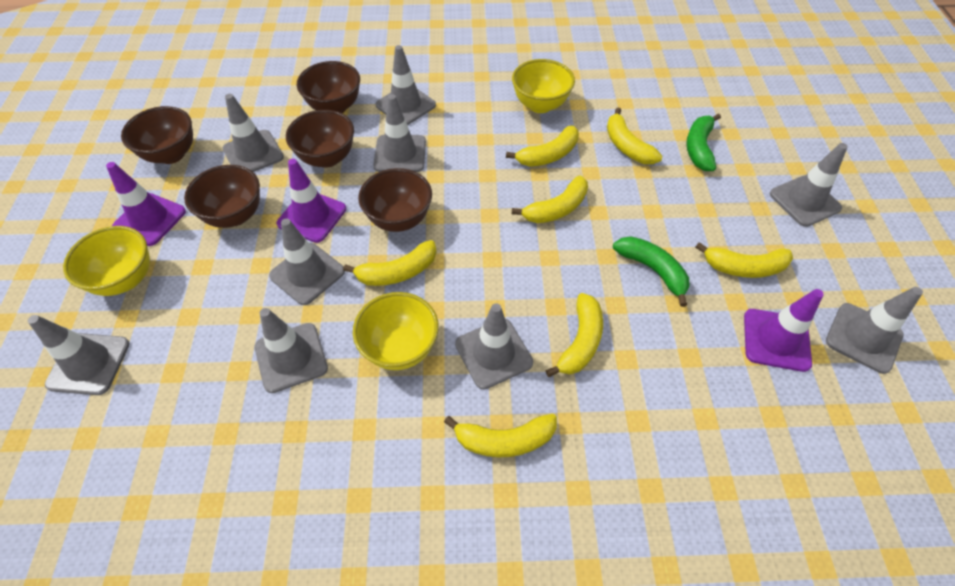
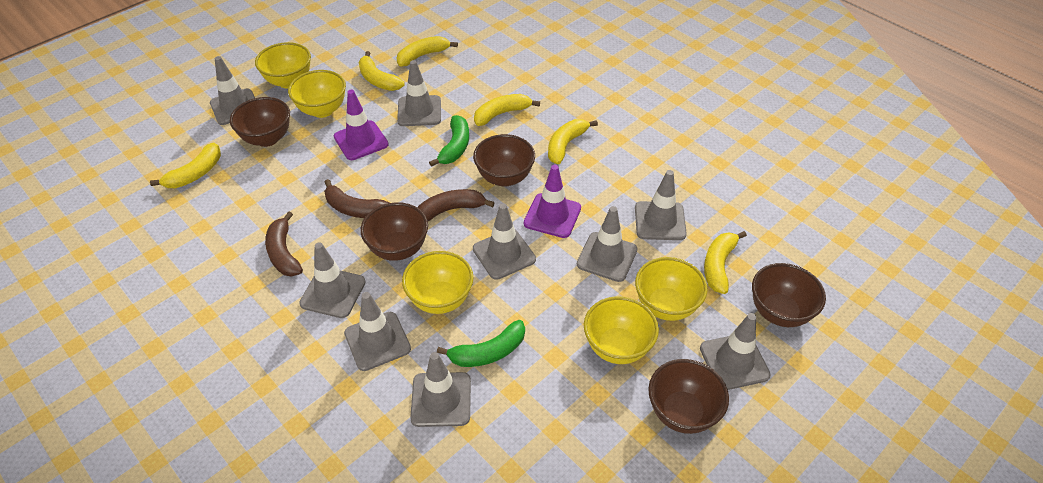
brown banana: 0 -> 3
purple traffic cone: 3 -> 2
yellow banana: 7 -> 6
yellow bowl: 3 -> 5

